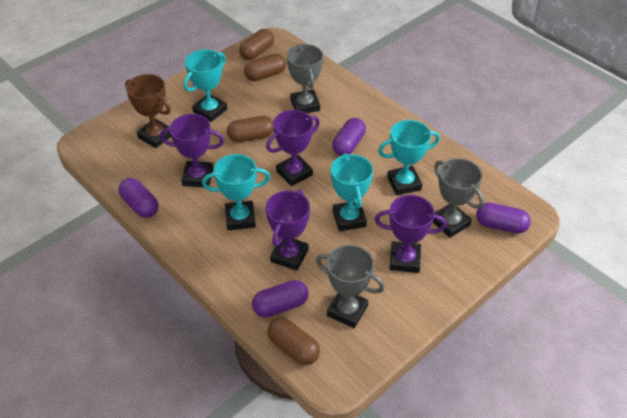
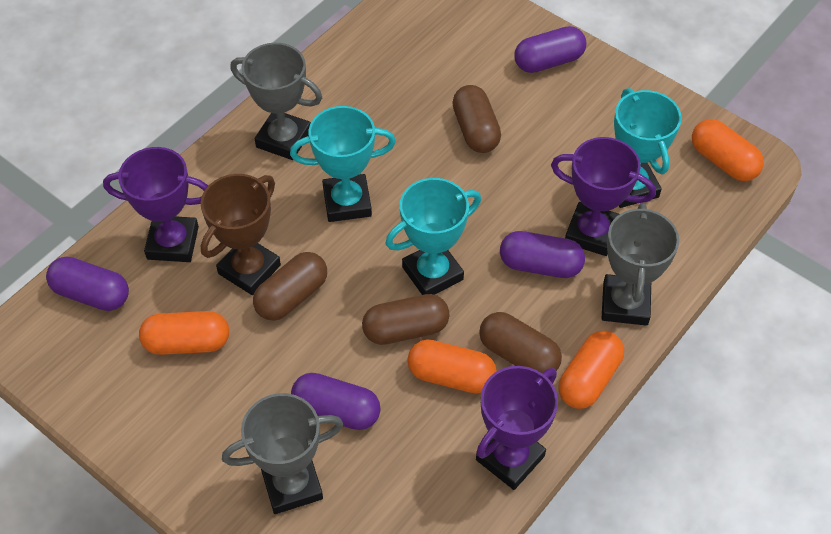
orange capsule: 0 -> 4
purple trophy: 4 -> 3
turquoise trophy: 4 -> 3

